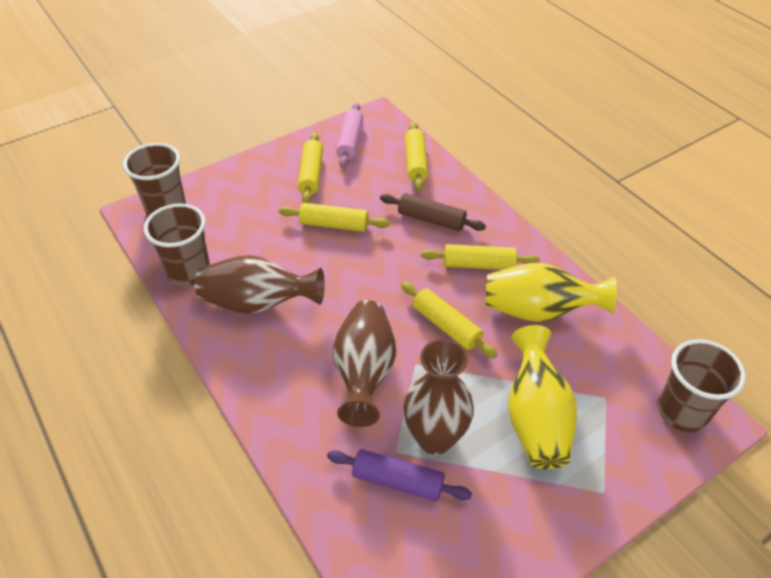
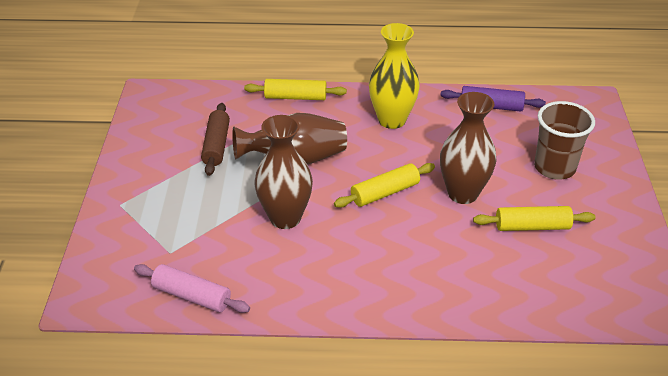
brown cup: 3 -> 1
yellow rolling pin: 5 -> 3
yellow vase: 2 -> 1

